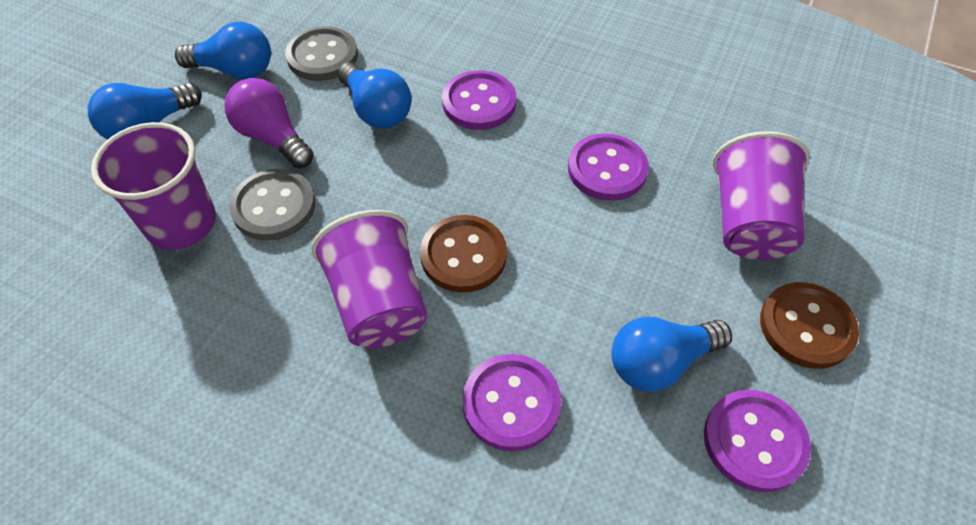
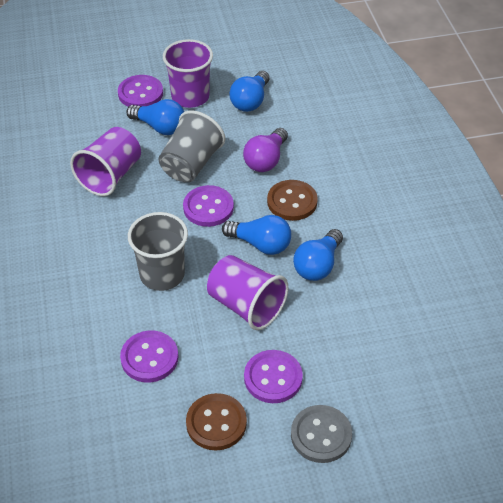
grey button: 2 -> 1
grey cup: 0 -> 2

